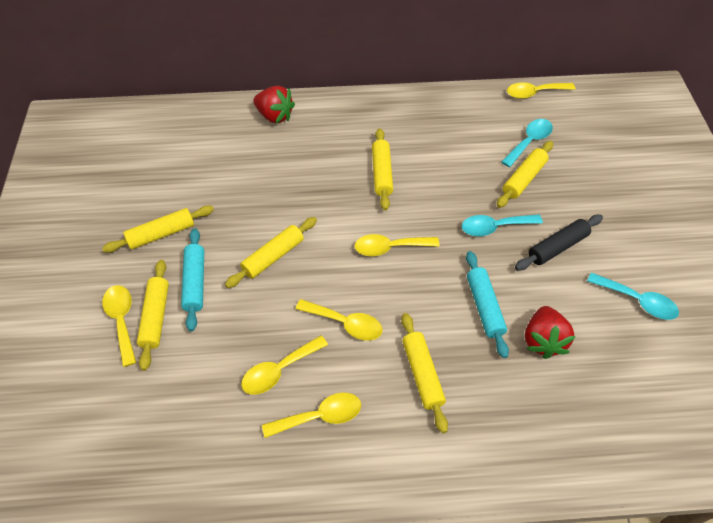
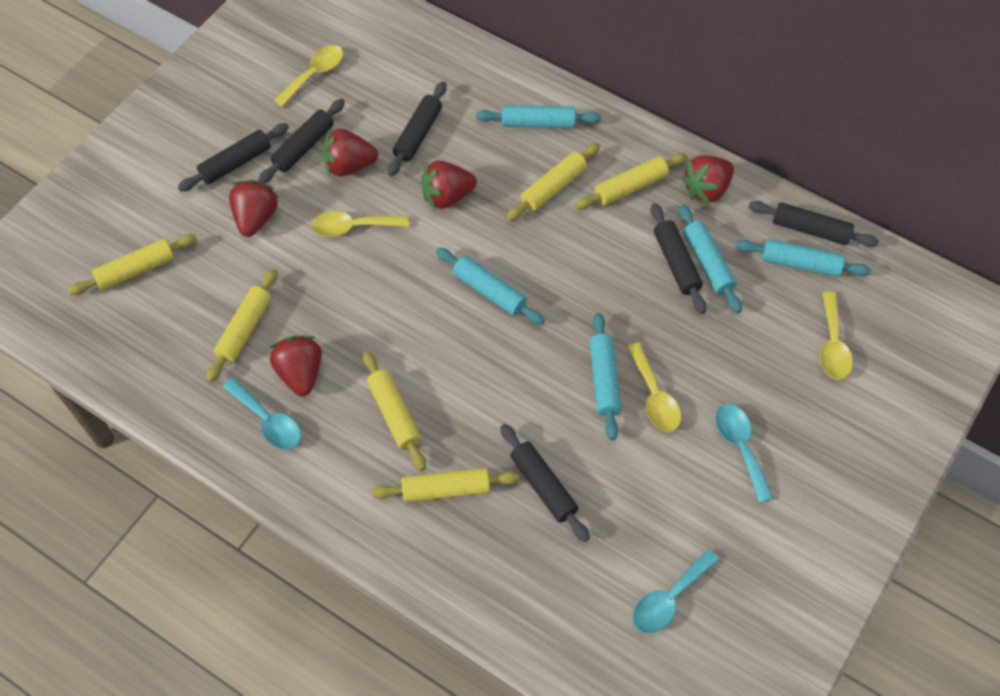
black rolling pin: 1 -> 6
red strawberry: 2 -> 5
turquoise rolling pin: 2 -> 5
yellow spoon: 6 -> 4

